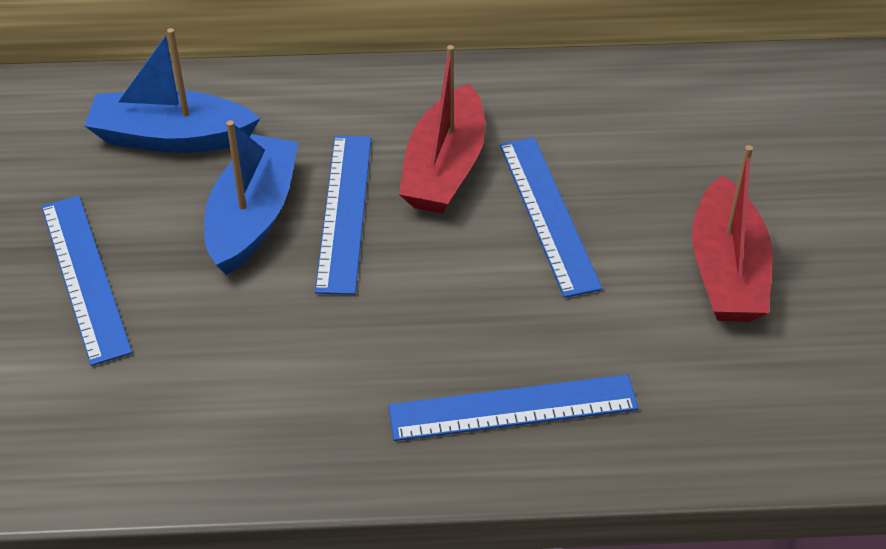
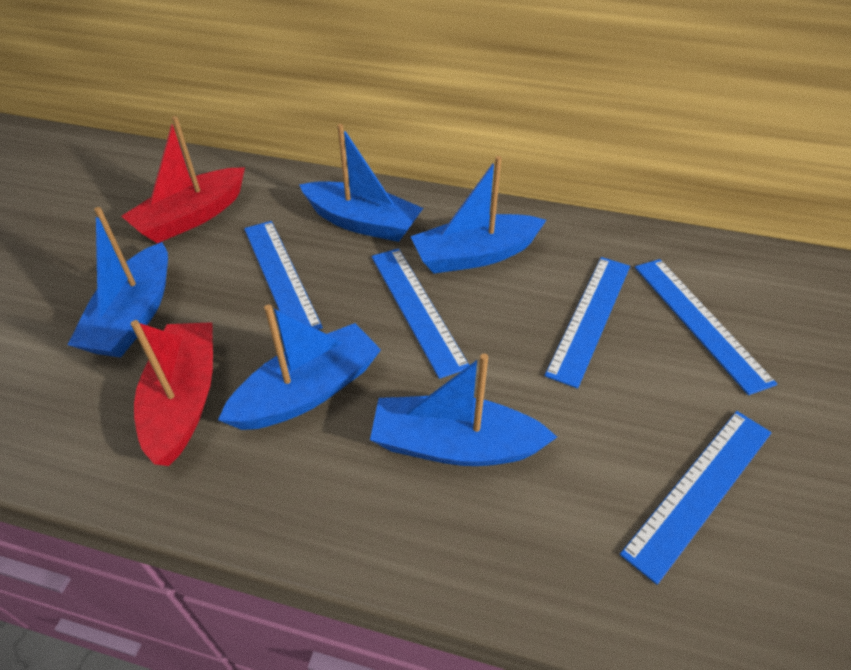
blue boat: 2 -> 5
blue ruler: 4 -> 5

